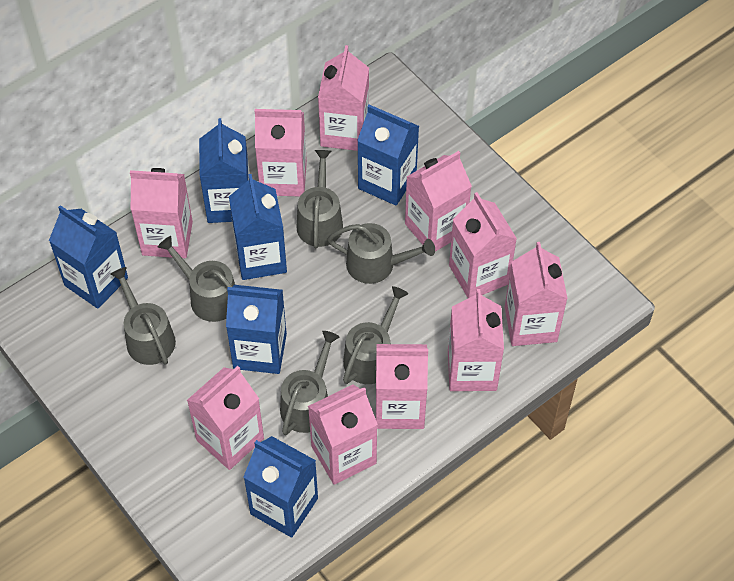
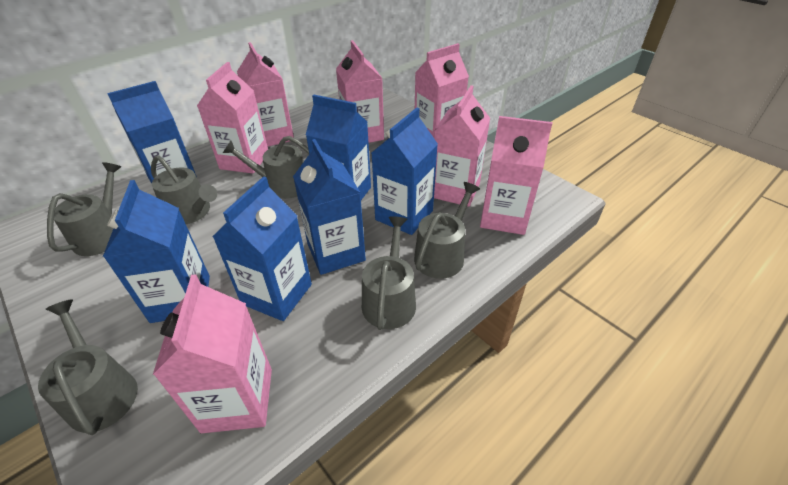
pink carton: 10 -> 7

